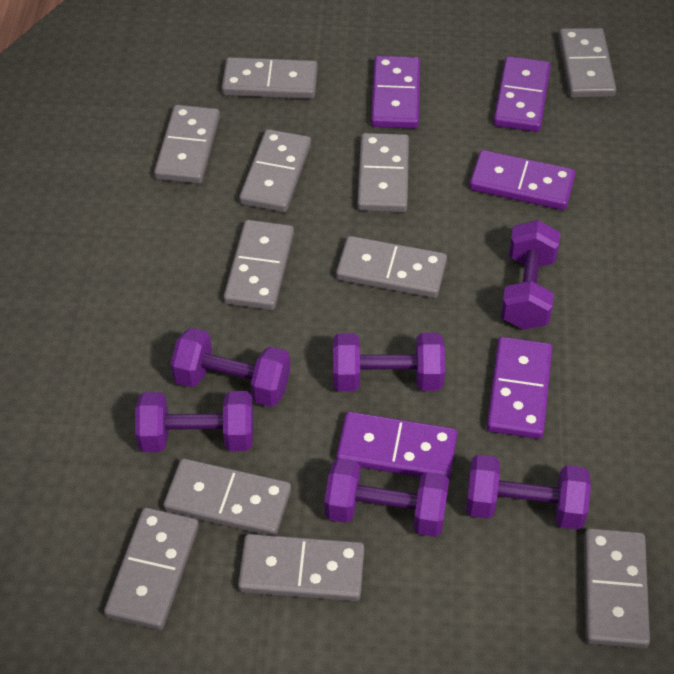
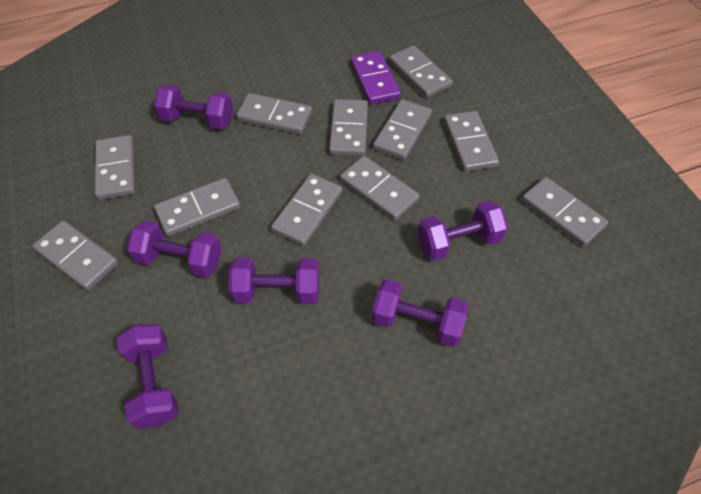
purple domino: 5 -> 1

